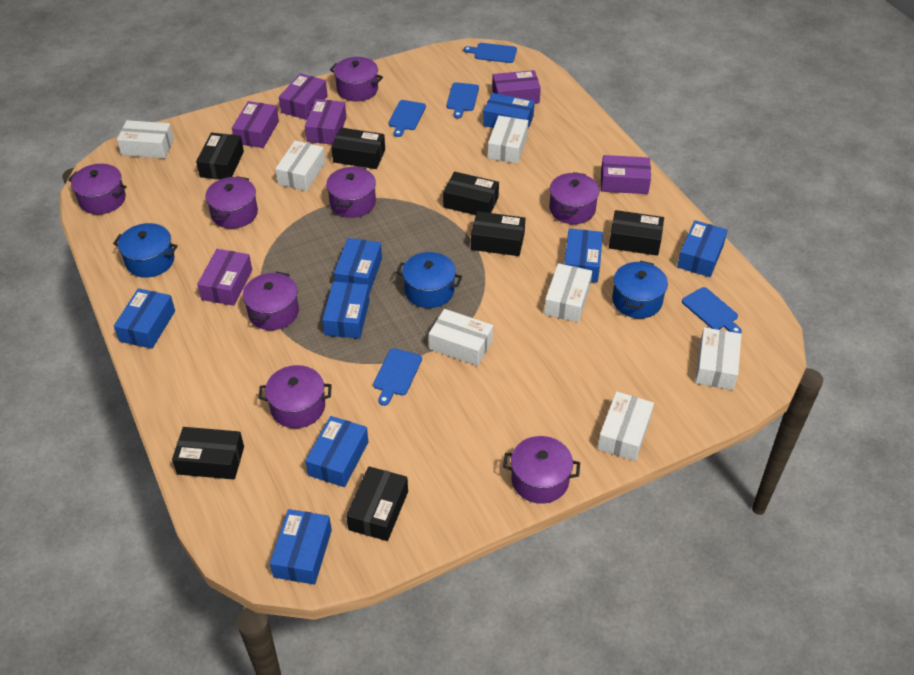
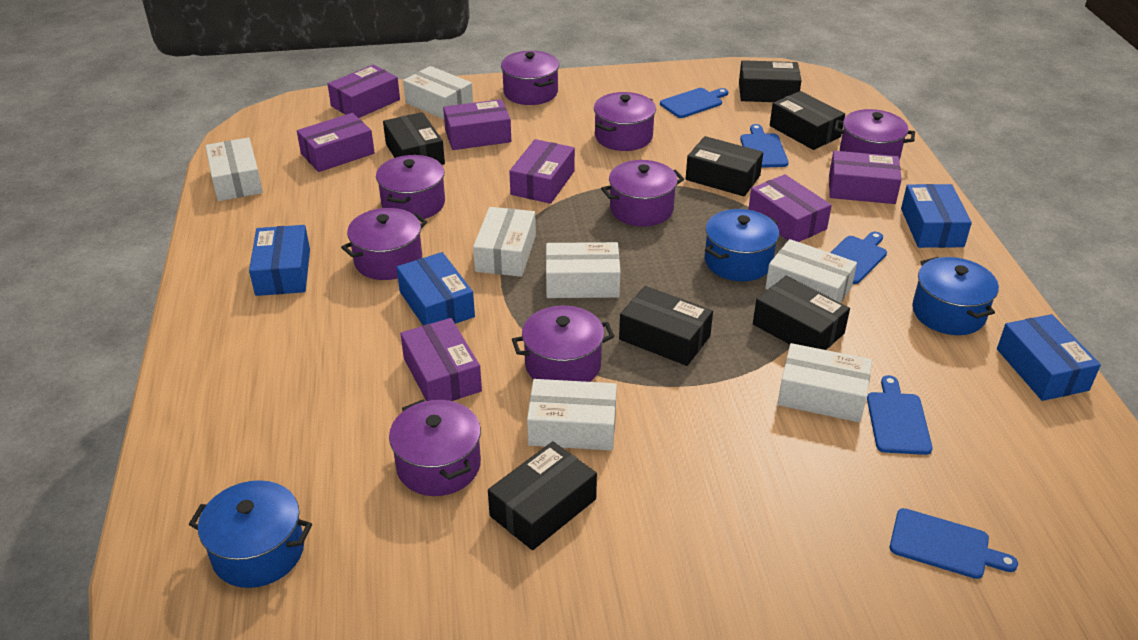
blue box: 8 -> 4
purple box: 6 -> 7

